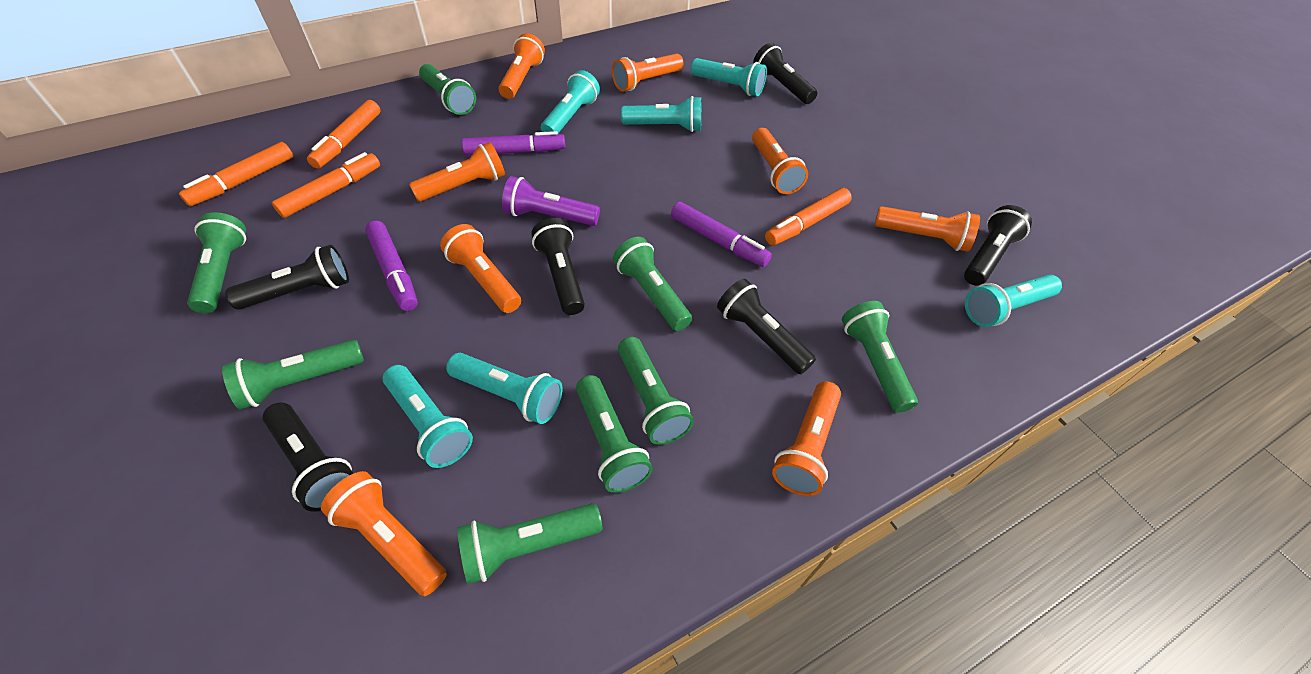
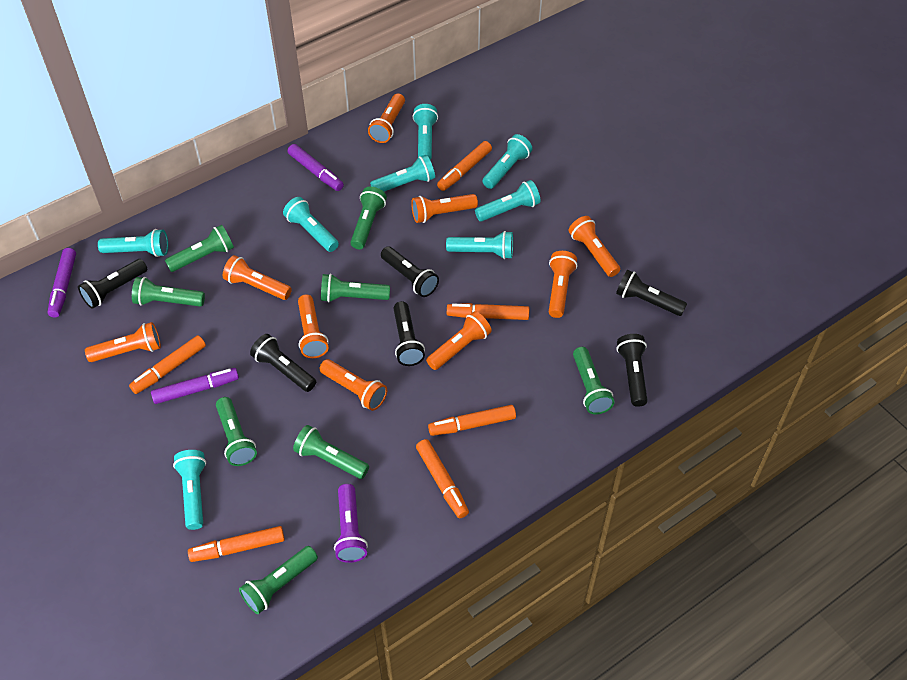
orange flashlight: 8 -> 9
orange marker: 4 -> 6
turquoise flashlight: 6 -> 8

